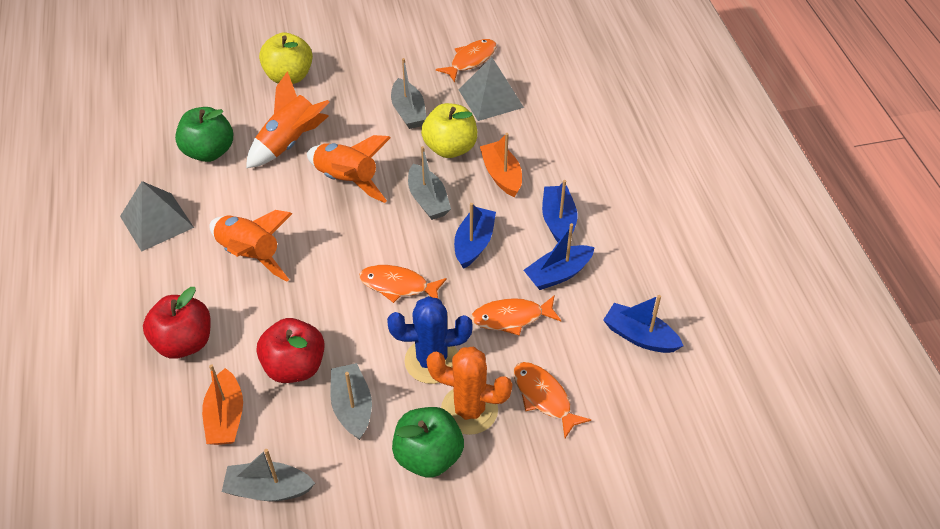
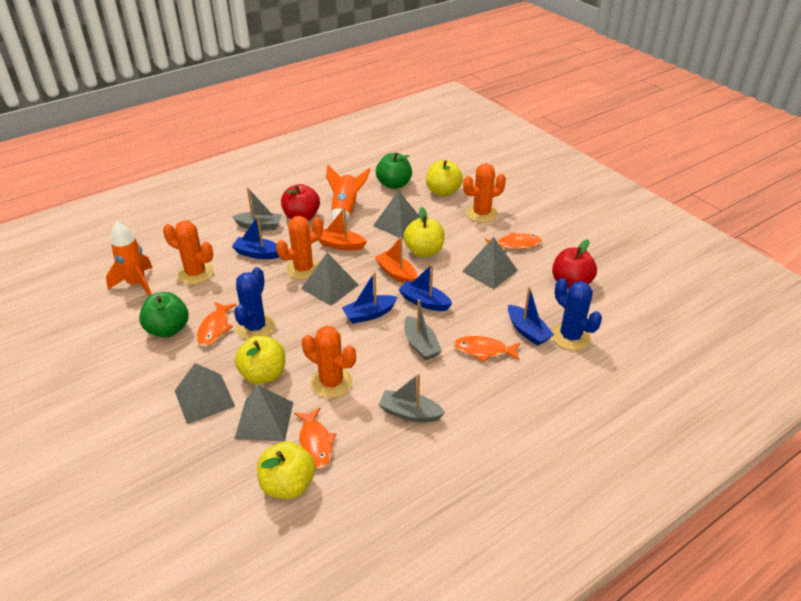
blue cactus: 1 -> 2
grey boat: 4 -> 3
grey pyramid: 2 -> 5
orange cactus: 1 -> 4
orange rocket: 3 -> 2
yellow apple: 2 -> 4

